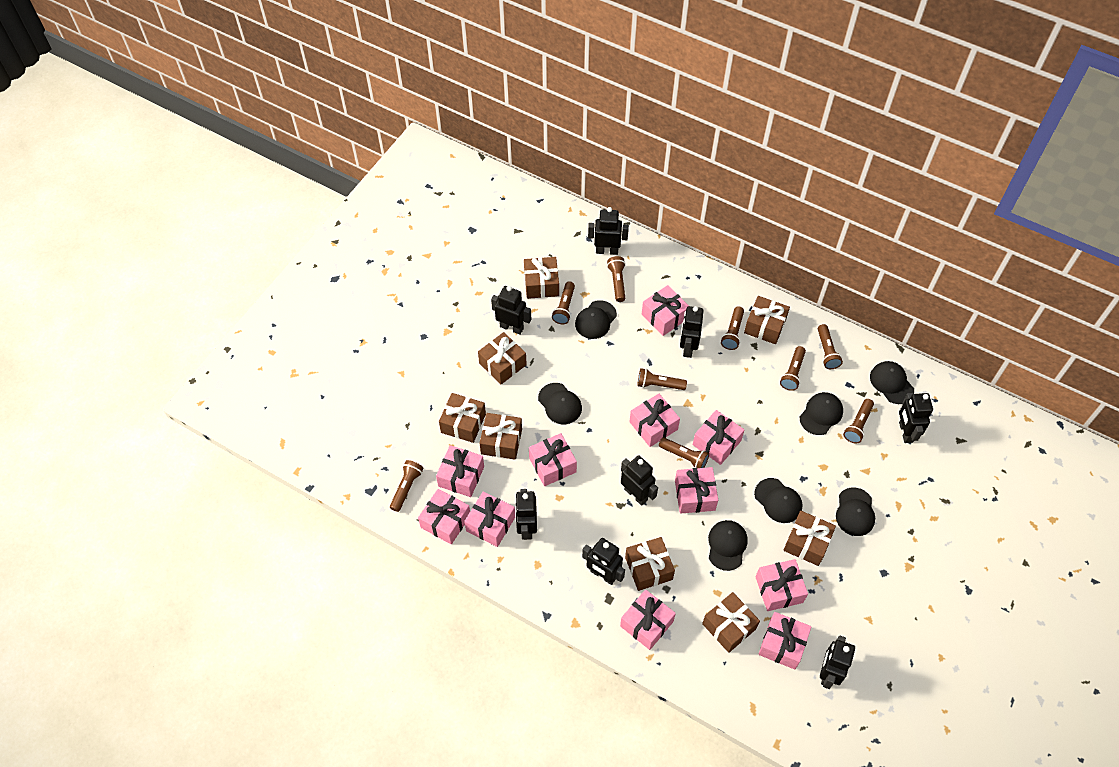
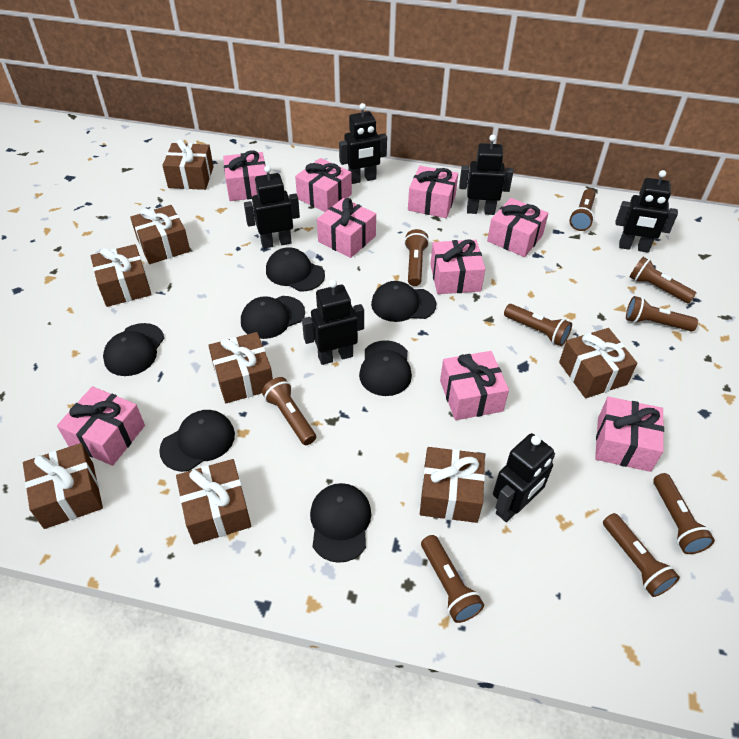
black robot: 8 -> 6
pink gift: 11 -> 9

